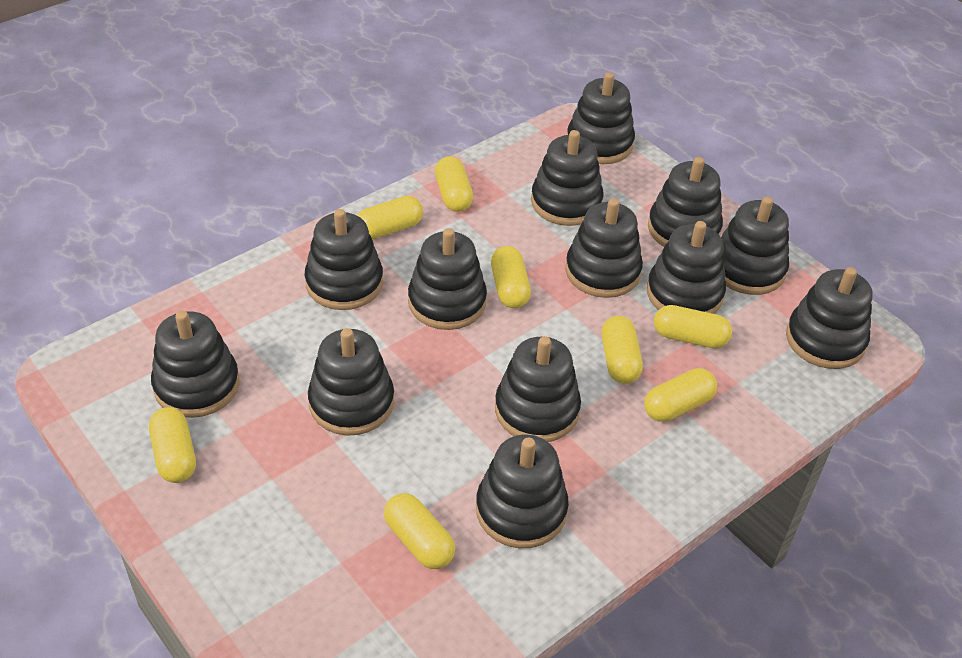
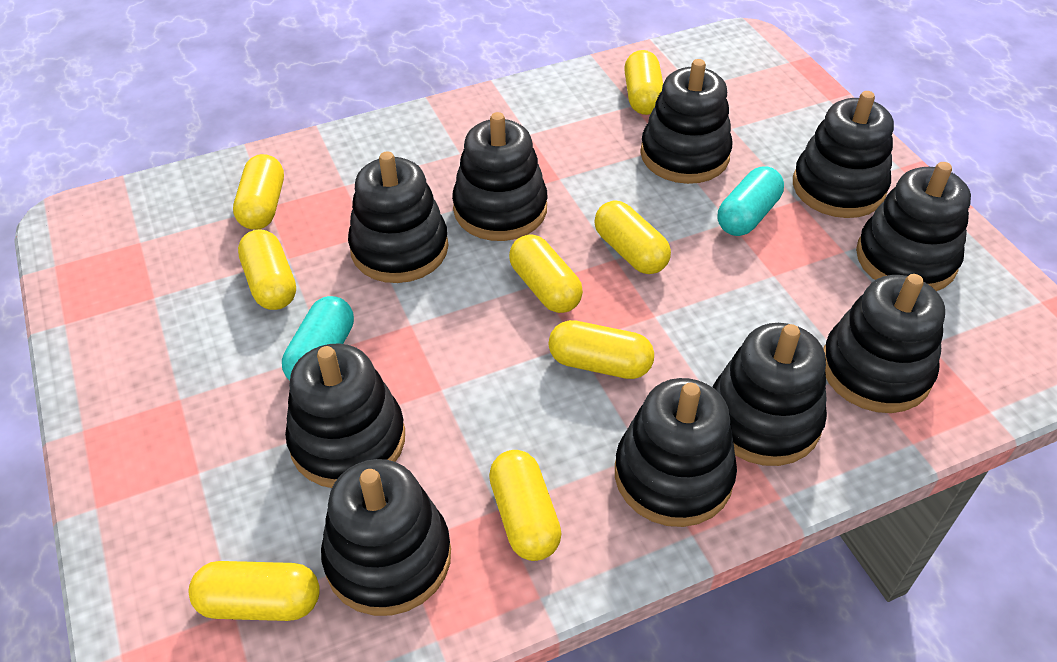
black stacking toy: 13 -> 10
turquoise capsule: 0 -> 2

